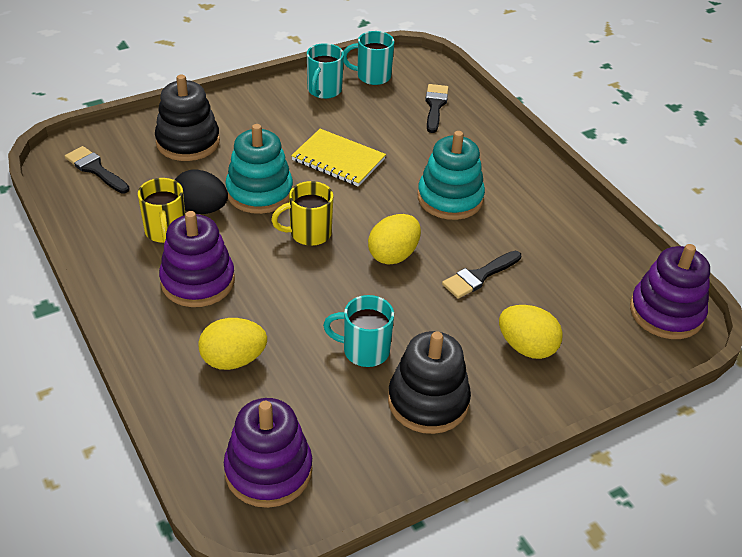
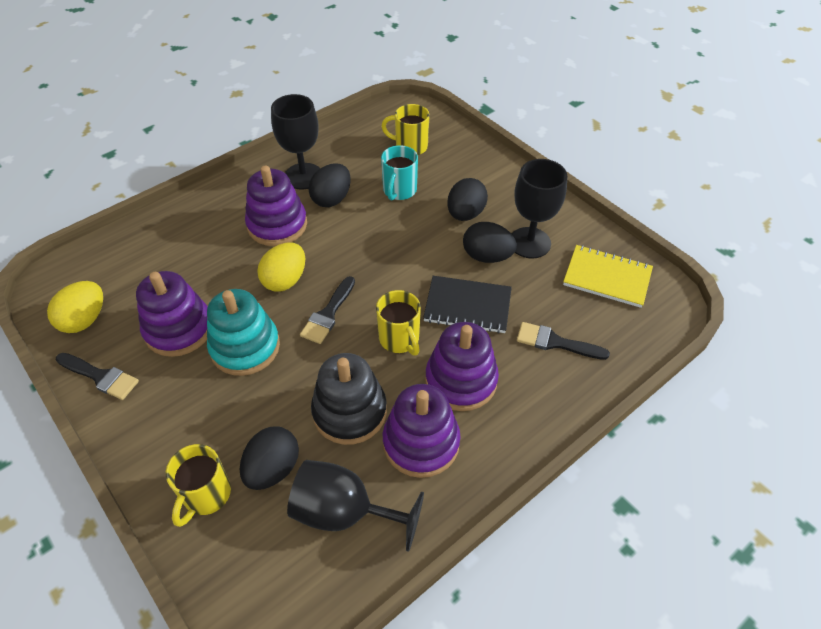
black egg: 1 -> 4
black goblet: 0 -> 3
black notebook: 0 -> 1
black stacking toy: 2 -> 1
purple stacking toy: 3 -> 4
turquoise mug: 3 -> 1
turquoise stacking toy: 2 -> 1
yellow egg: 3 -> 2
yellow mug: 2 -> 3

